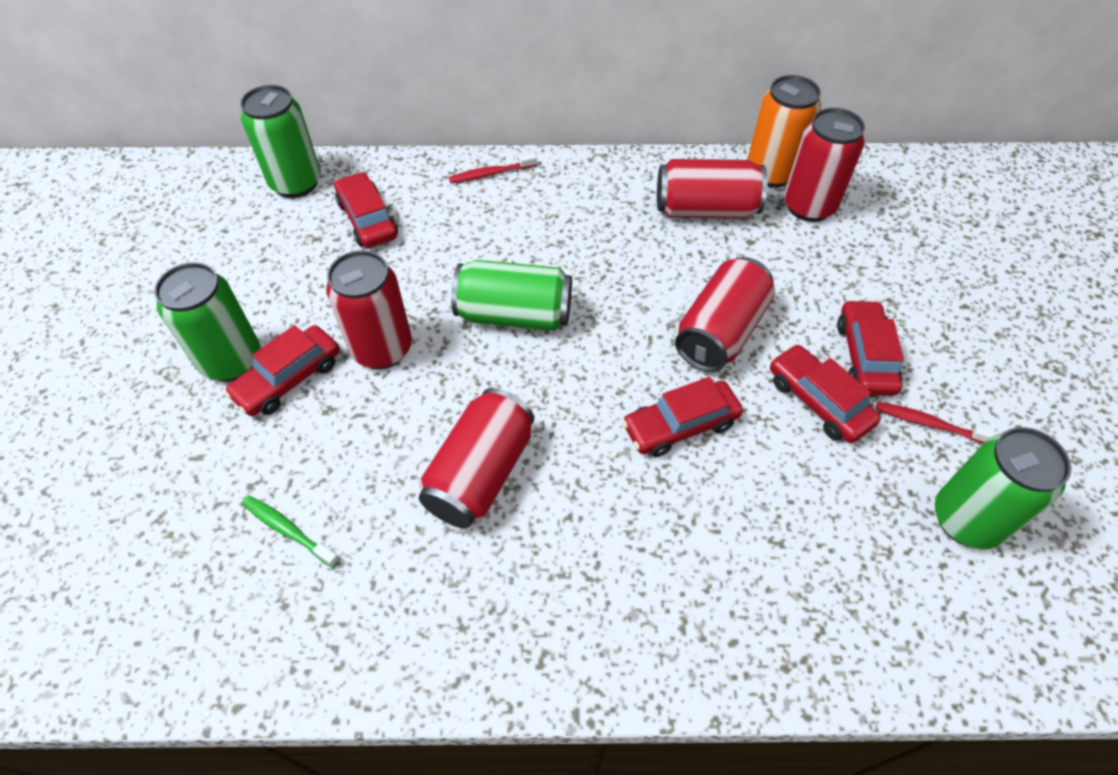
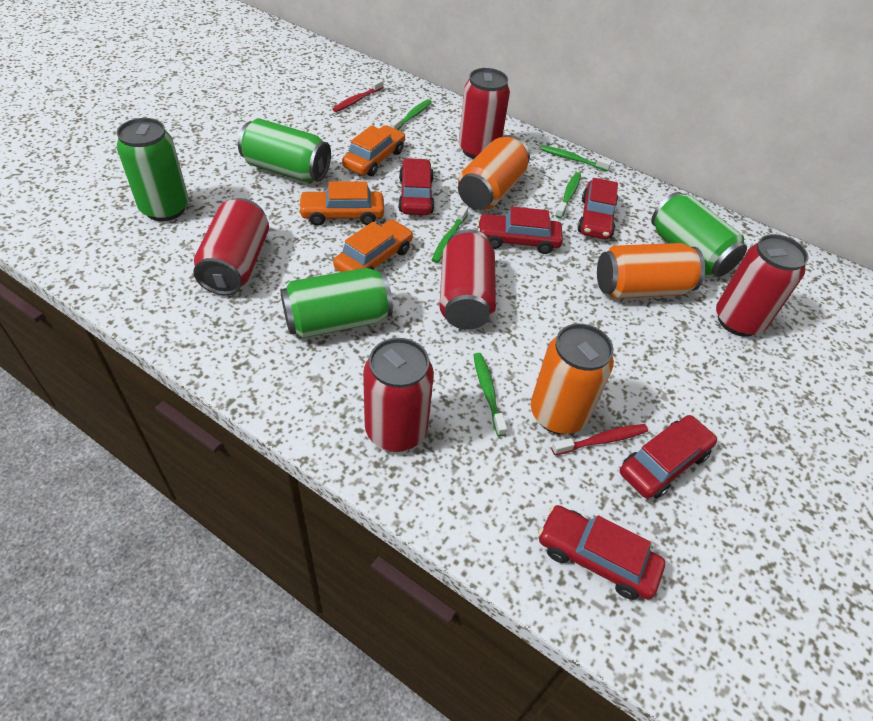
green toothbrush: 1 -> 5
orange can: 1 -> 3
orange car: 0 -> 3

